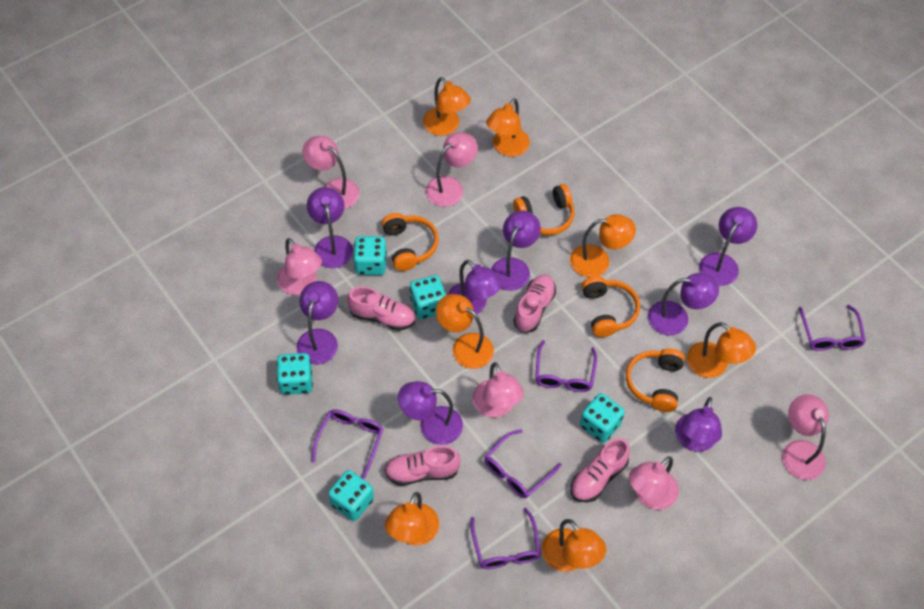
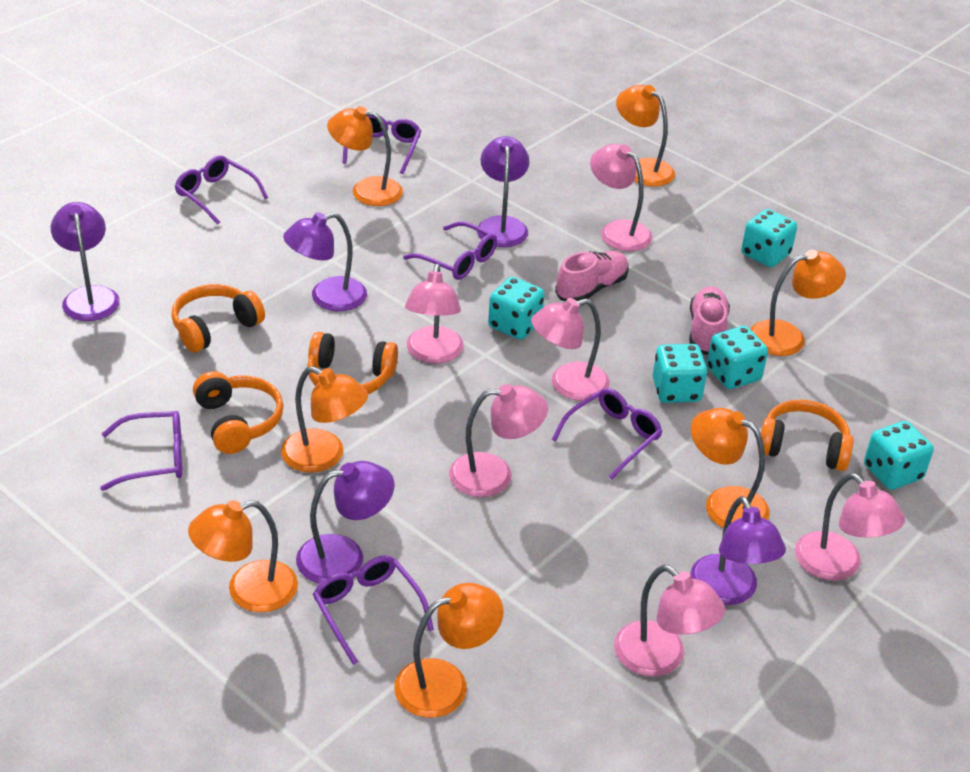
pink shoe: 4 -> 2
purple glasses: 5 -> 6
purple lamp: 8 -> 5

